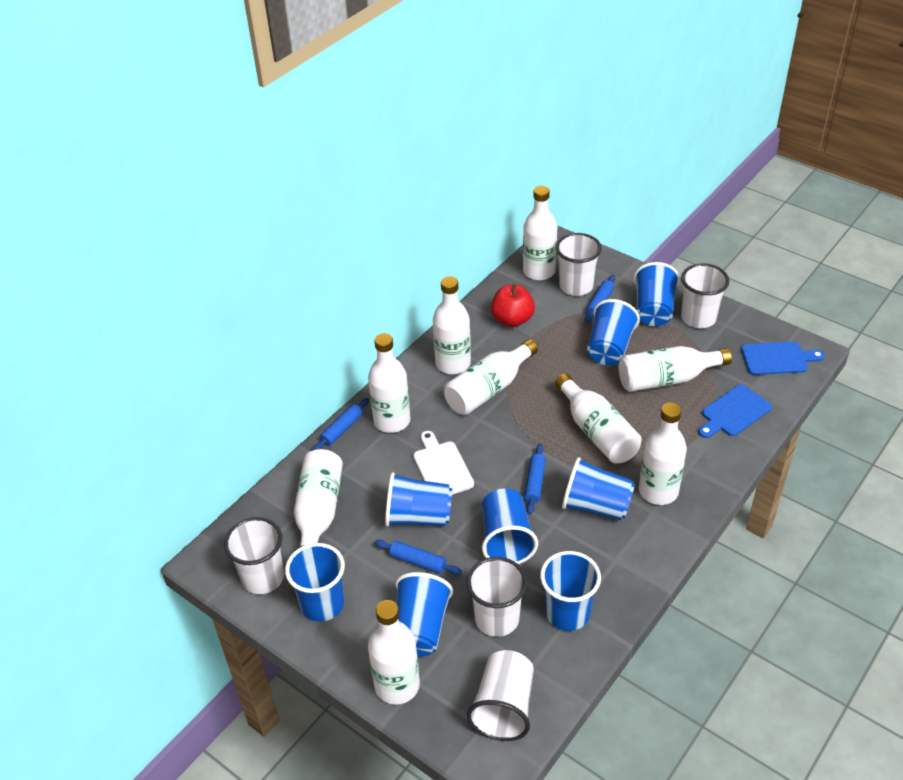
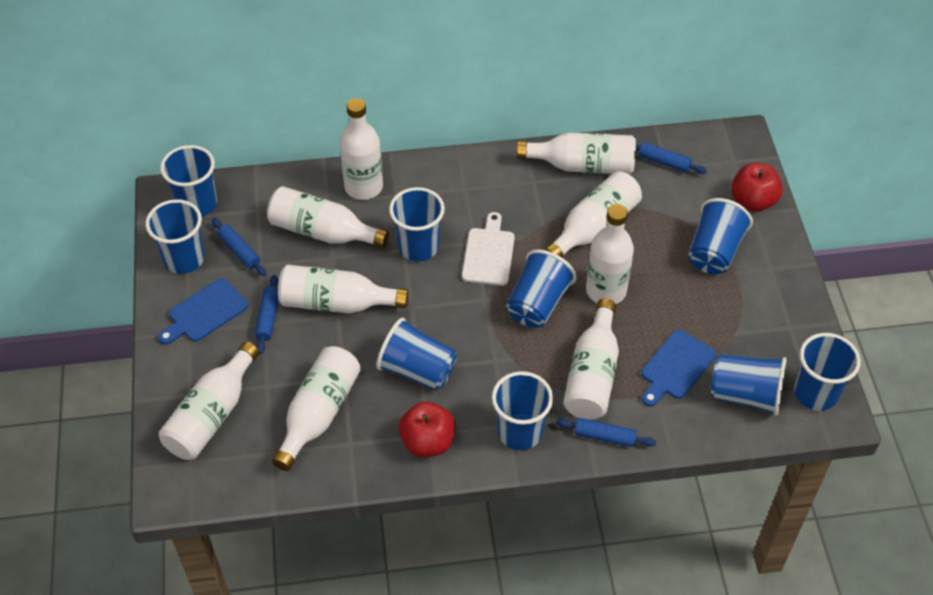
blue cup: 8 -> 9
red apple: 1 -> 2
white cup: 5 -> 0

